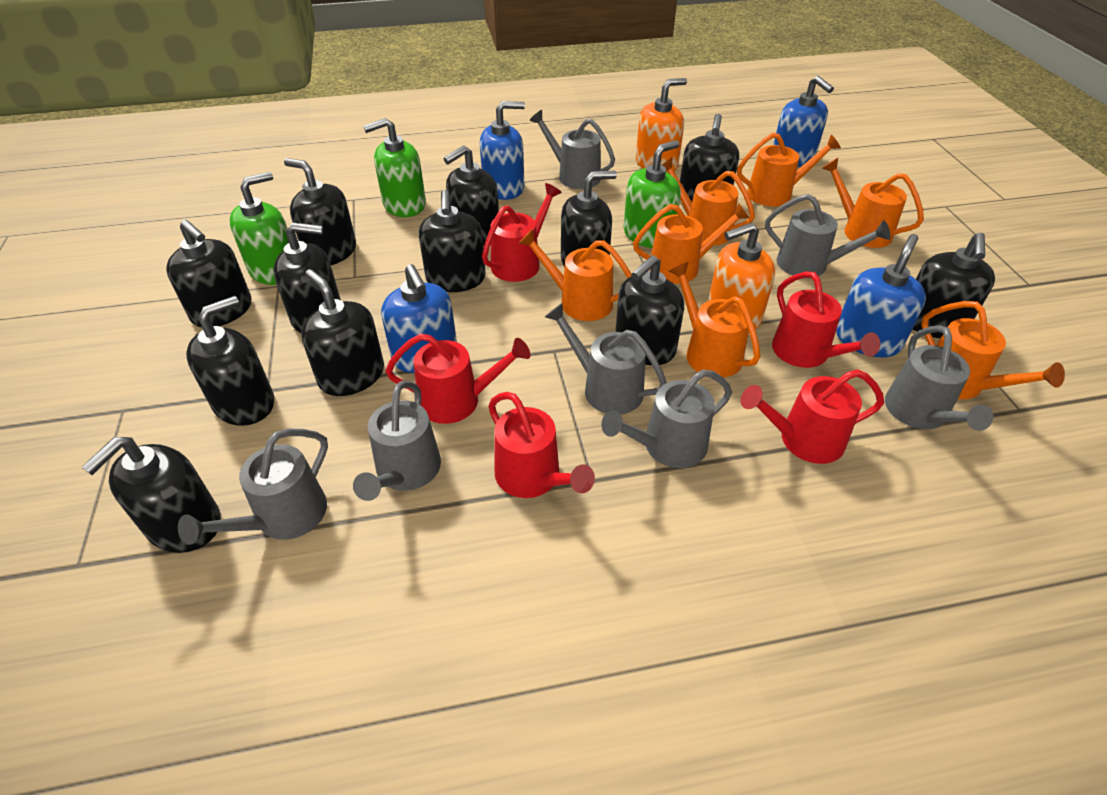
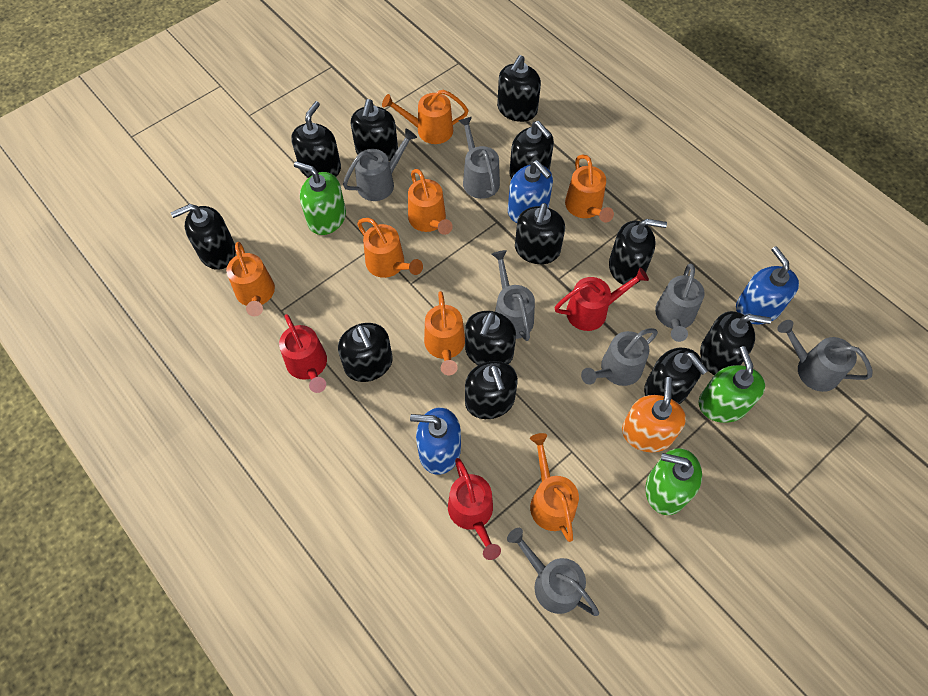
blue soap dispenser: 4 -> 3
orange soap dispenser: 2 -> 1
red watering can: 5 -> 3

